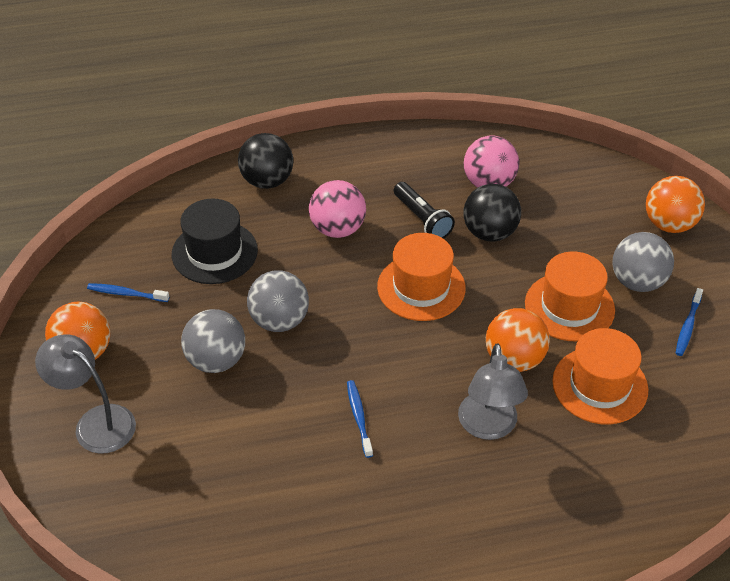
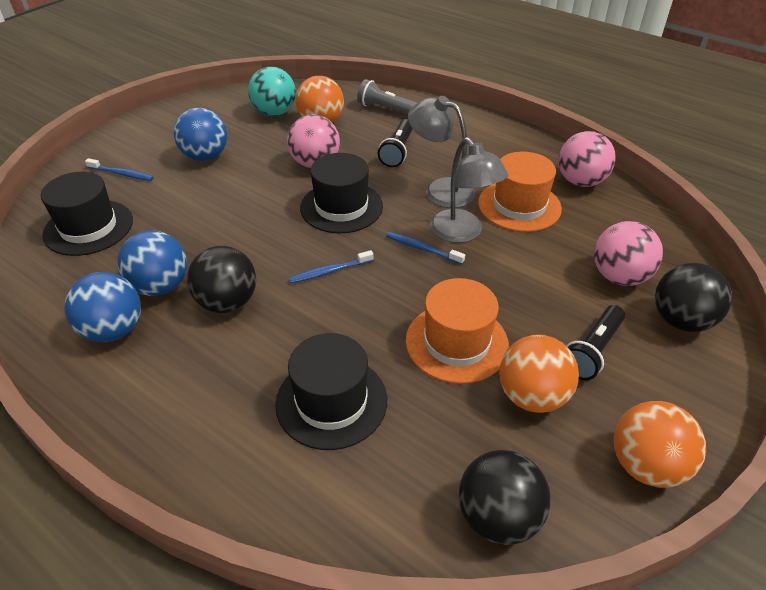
black ball: 2 -> 3
black flashlight: 1 -> 2
black hat: 1 -> 3
blue ball: 0 -> 3
grey ball: 3 -> 0
grey flashlight: 0 -> 1
orange hat: 3 -> 2
pink ball: 2 -> 3
turquoise ball: 0 -> 1

